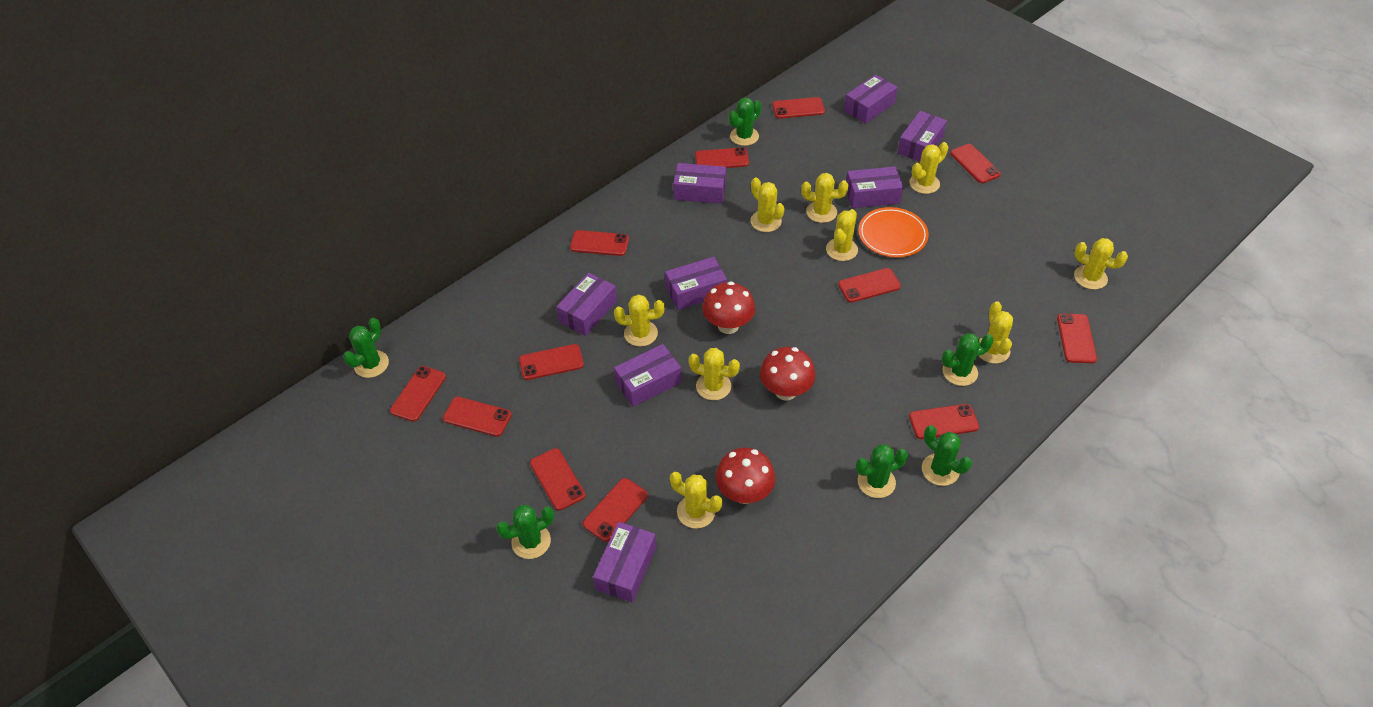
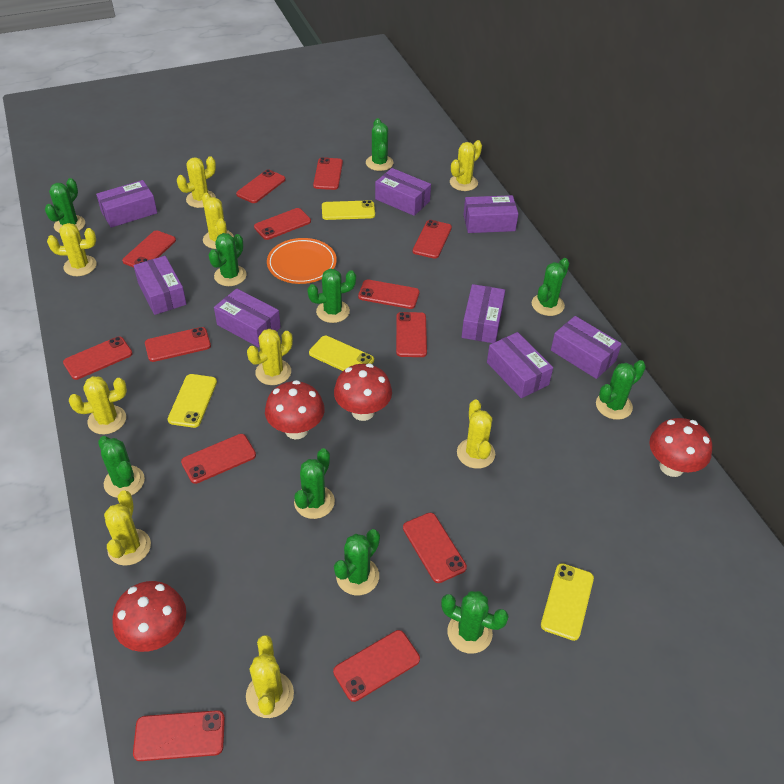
green cactus: 6 -> 10
red mushroom: 3 -> 4
red phone: 12 -> 13
yellow phone: 0 -> 4

